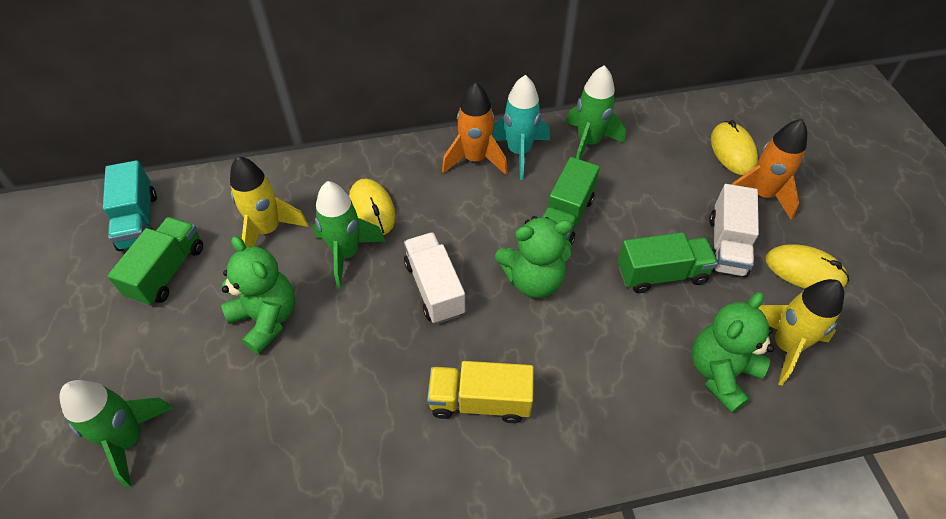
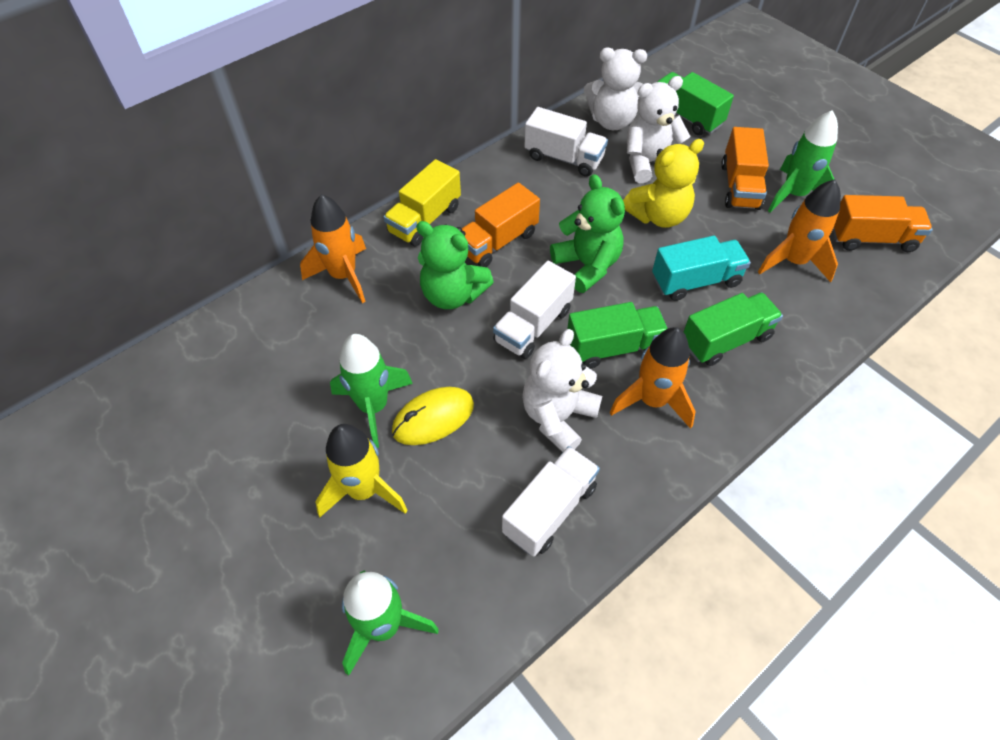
green teddy bear: 3 -> 2
orange rocket: 2 -> 3
orange truck: 0 -> 3
turquoise rocket: 1 -> 0
white teddy bear: 0 -> 3
white truck: 2 -> 3
yellow mouse: 3 -> 1
yellow rocket: 2 -> 1
yellow teddy bear: 0 -> 1

